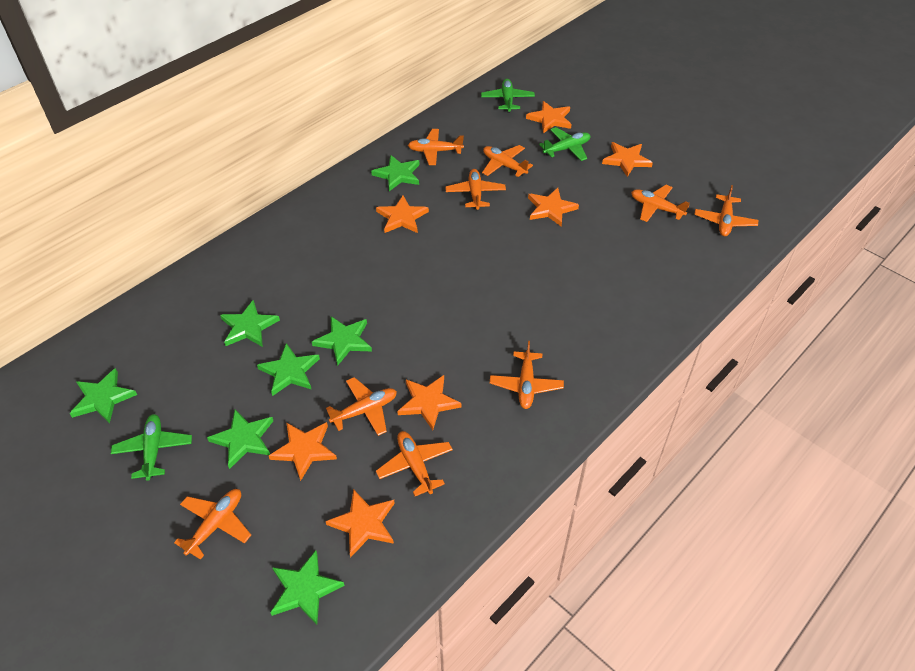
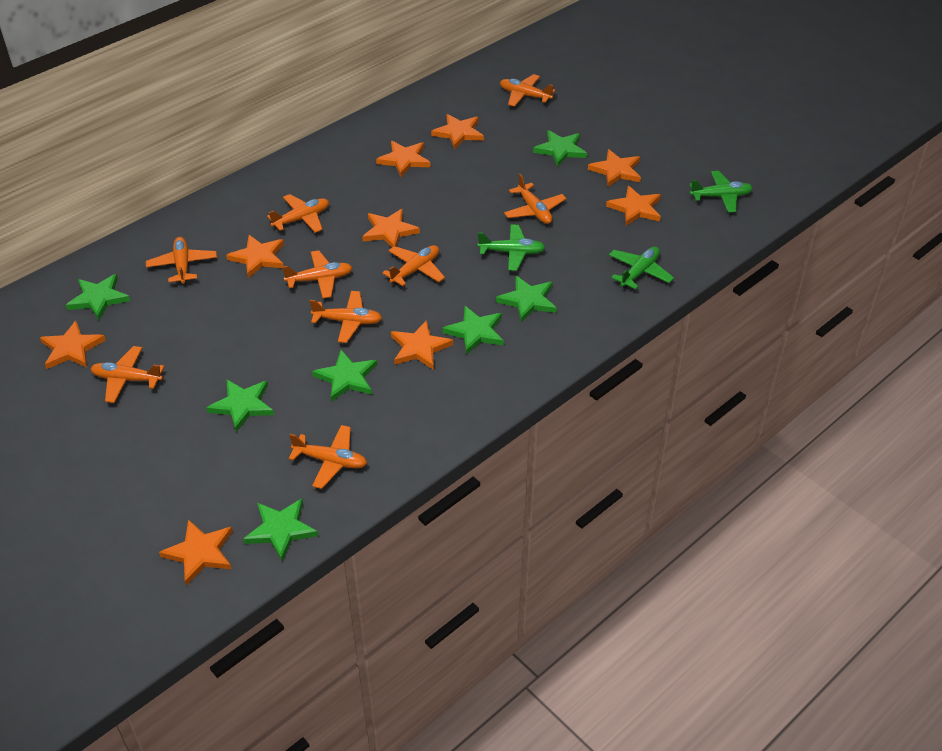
orange star: 7 -> 9

